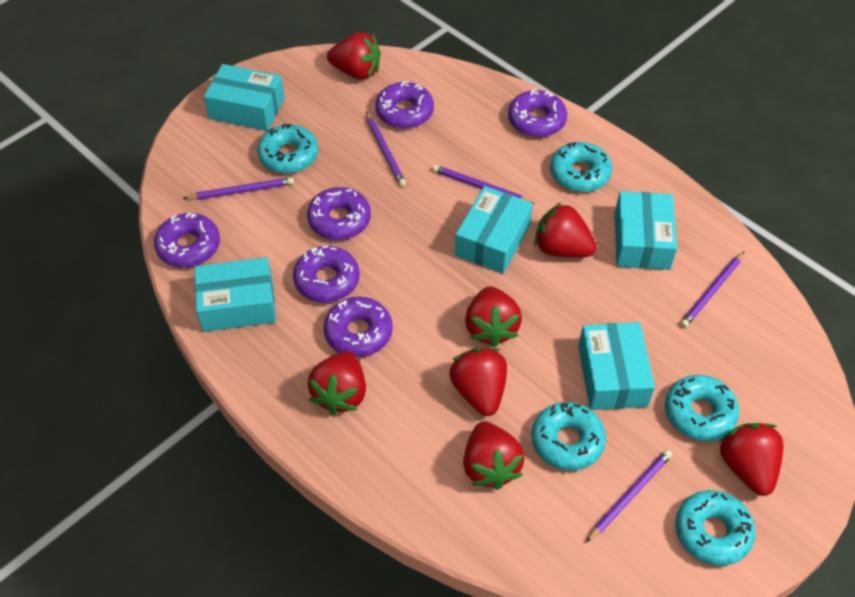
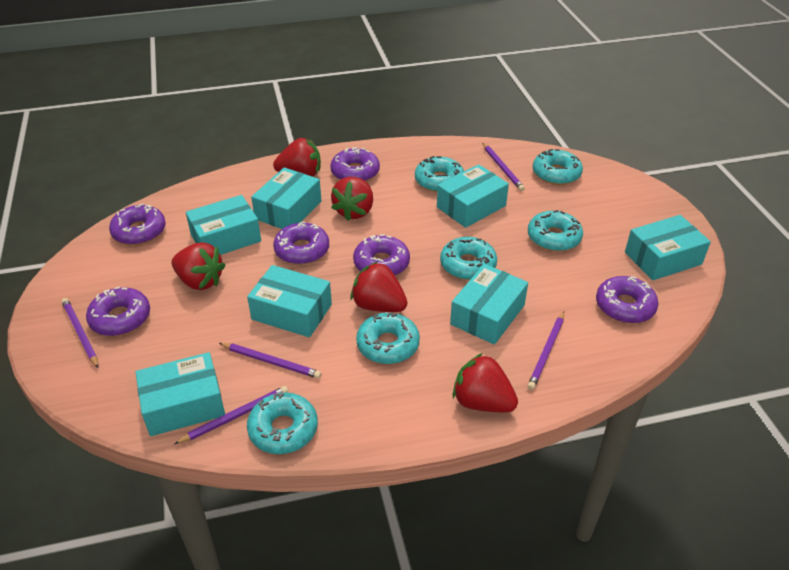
red strawberry: 7 -> 5
turquoise box: 5 -> 7
turquoise donut: 5 -> 6

